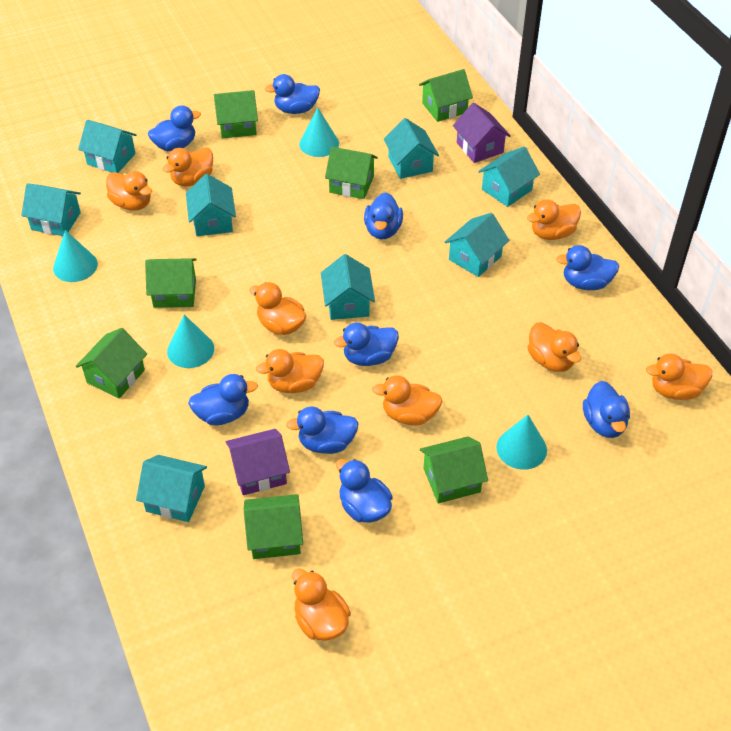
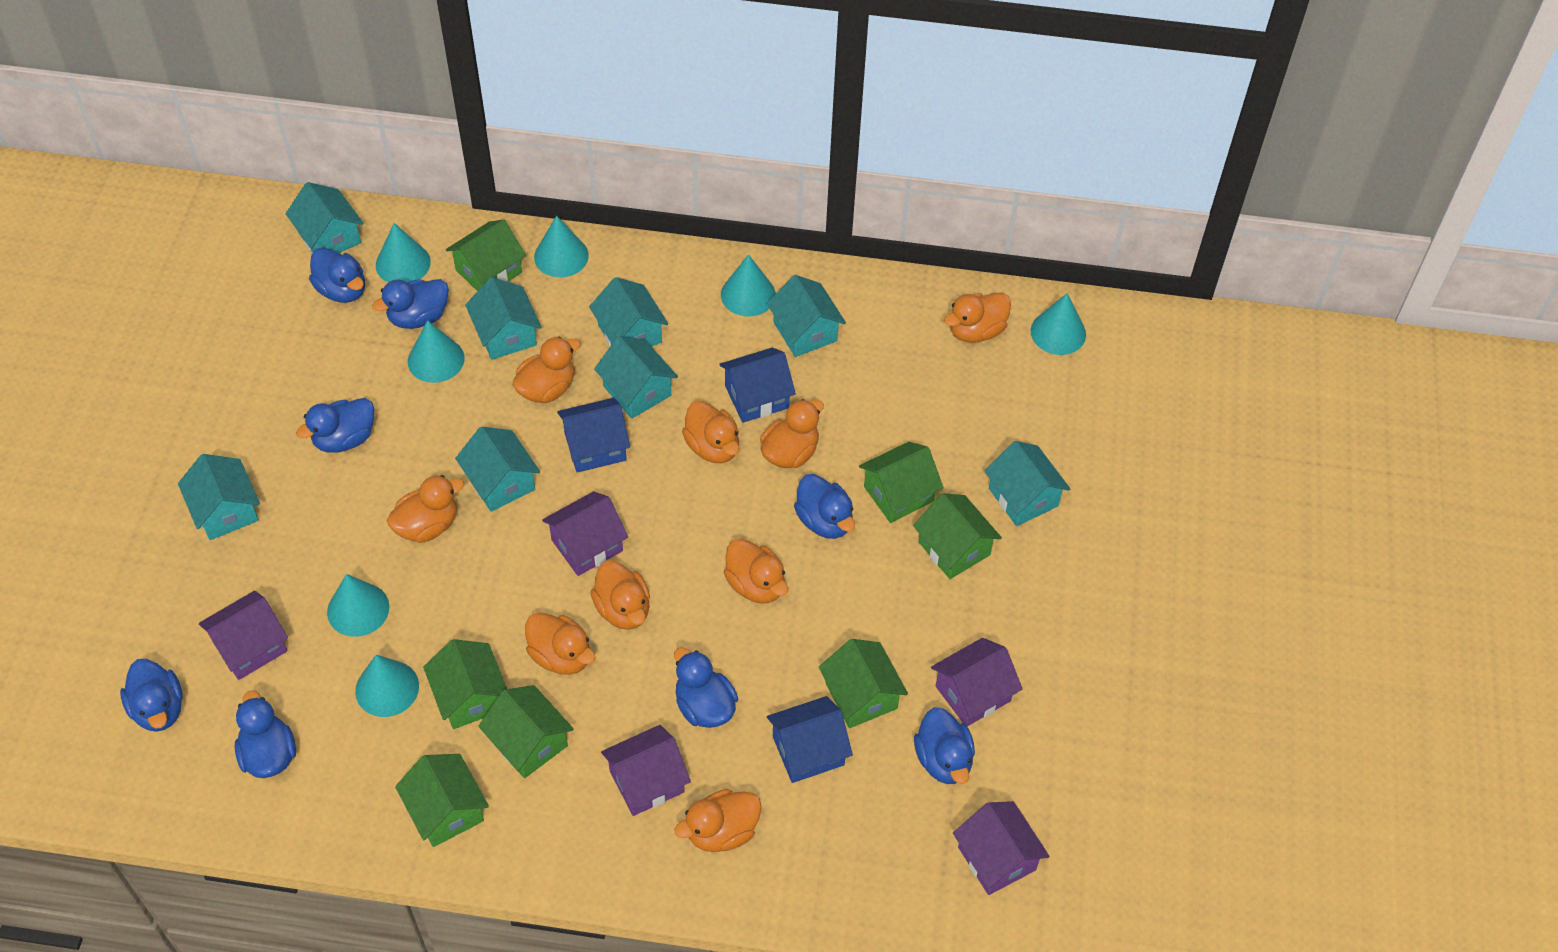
blue duck: 9 -> 8
blue house: 0 -> 3
purple house: 2 -> 5
turquoise cone: 4 -> 7

